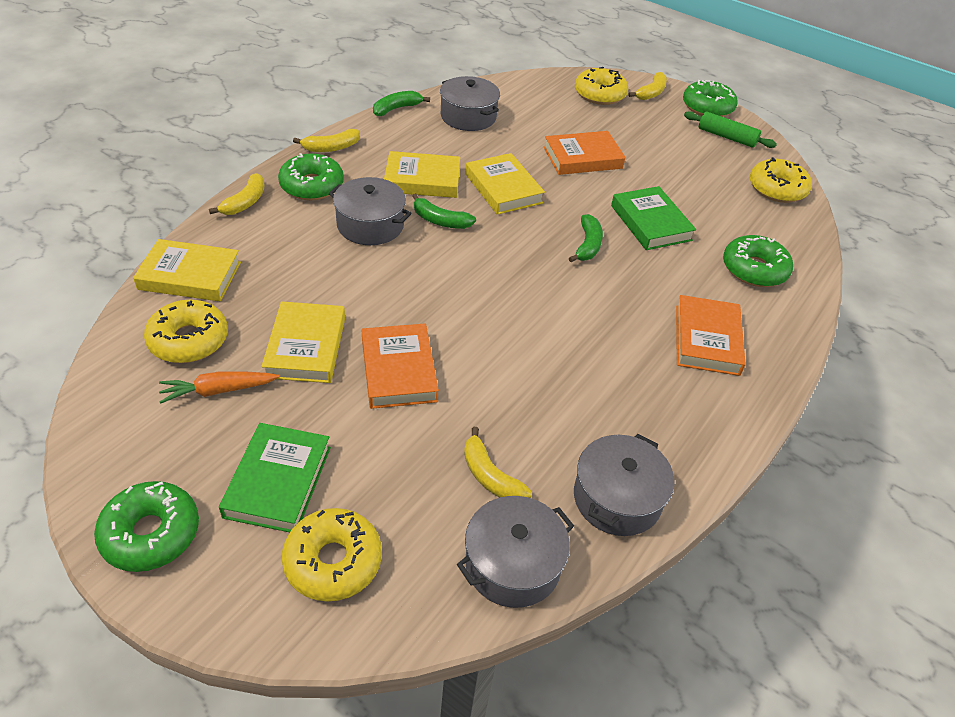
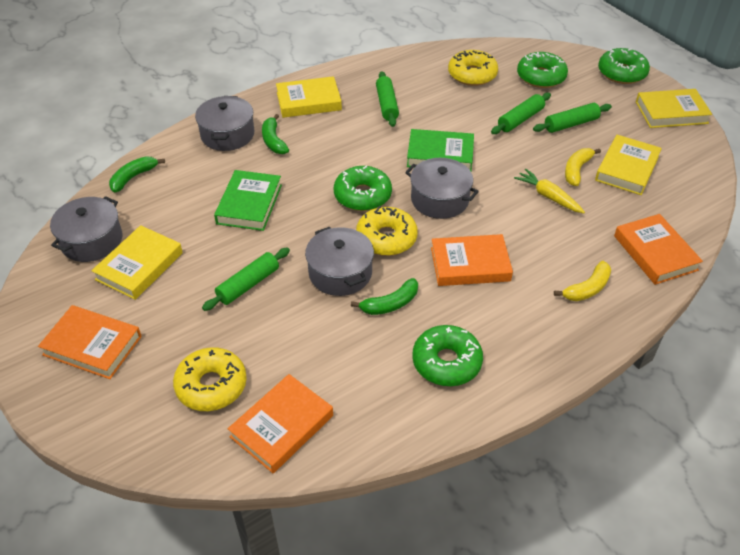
green rolling pin: 1 -> 4
orange book: 3 -> 4
orange carrot: 1 -> 0
yellow banana: 4 -> 2
yellow carrot: 0 -> 1
yellow donut: 4 -> 3

